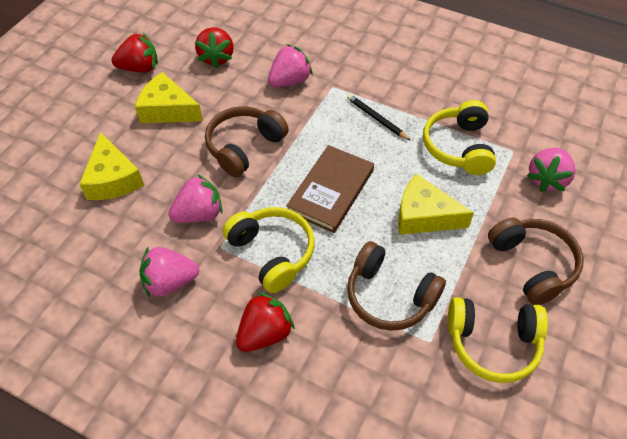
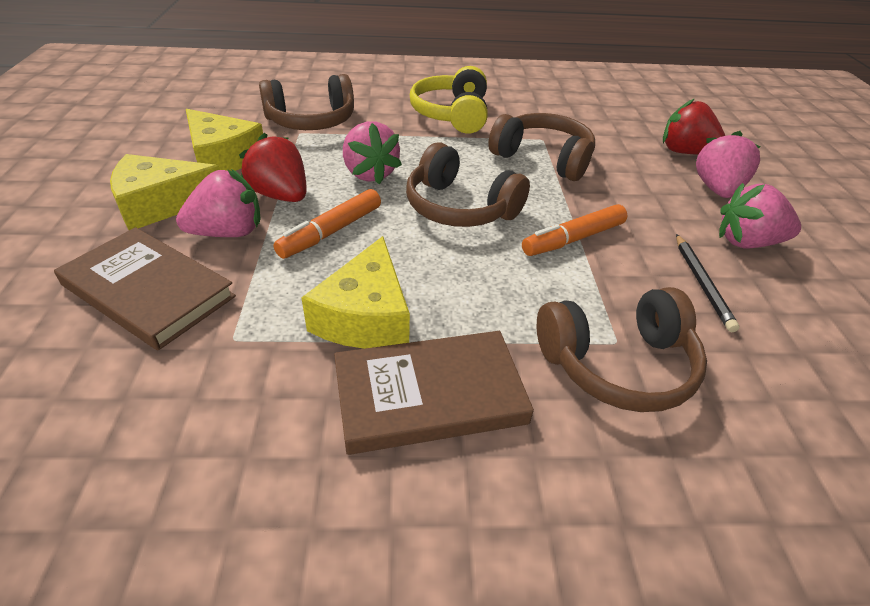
brown book: 1 -> 2
brown headphones: 3 -> 4
orange marker: 0 -> 2
red strawberry: 3 -> 2
yellow headphones: 3 -> 1

